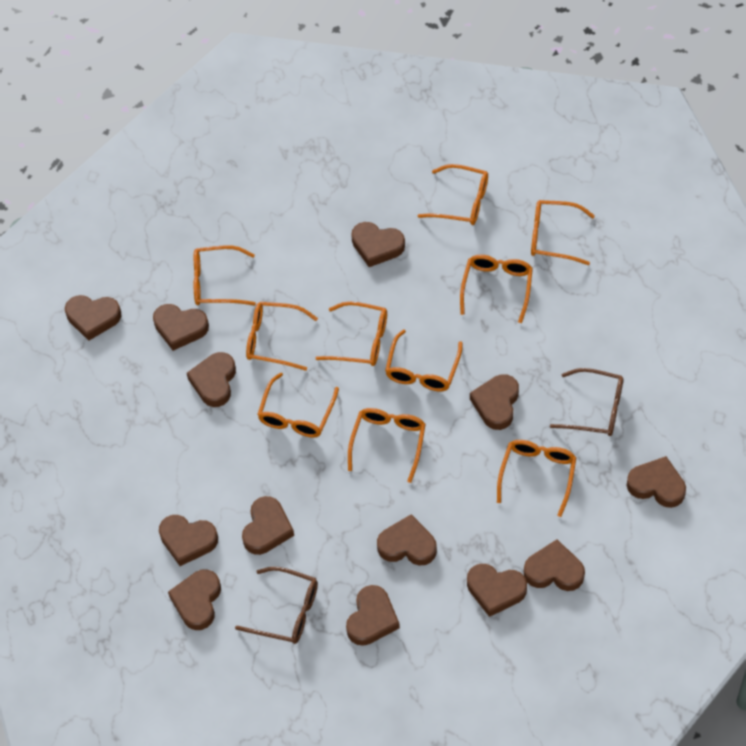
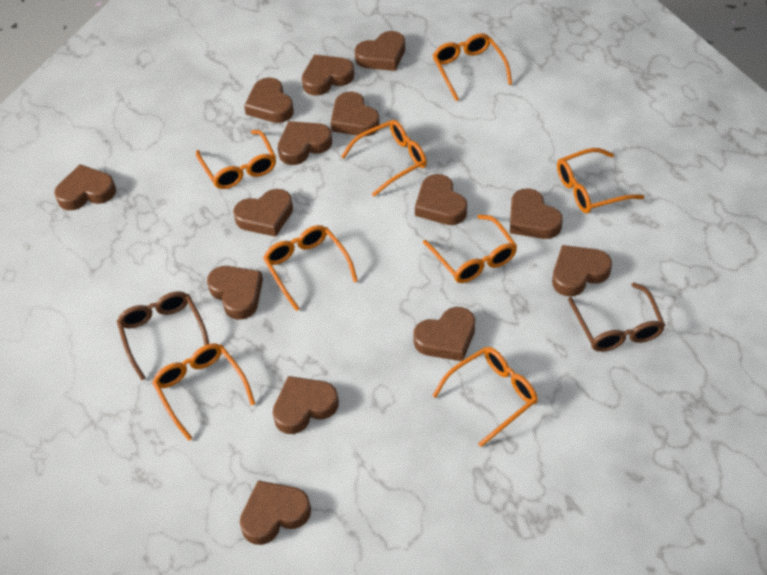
brown heart: 13 -> 14
orange glasses: 10 -> 8

